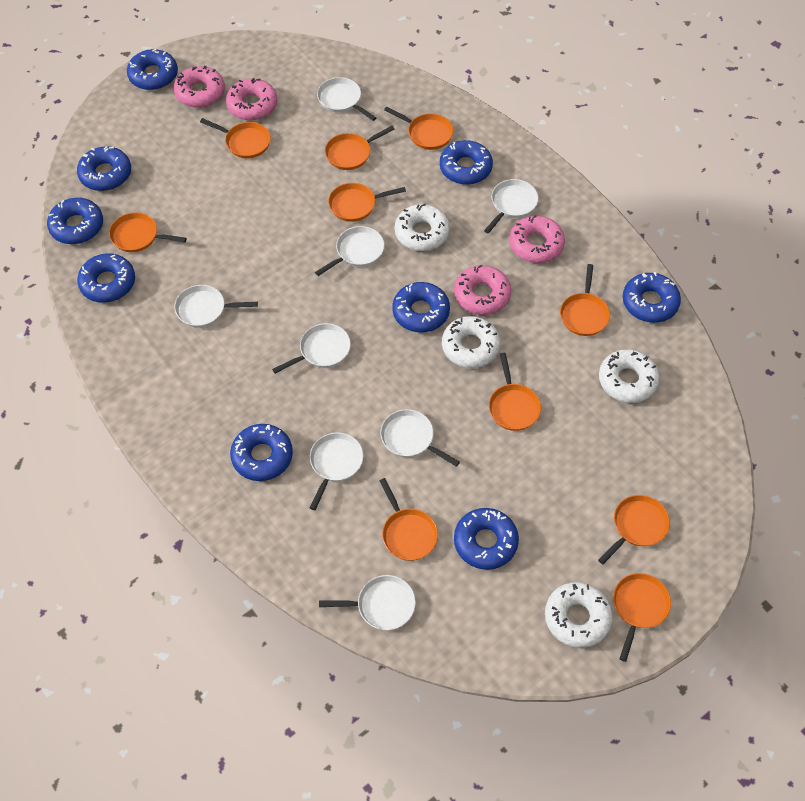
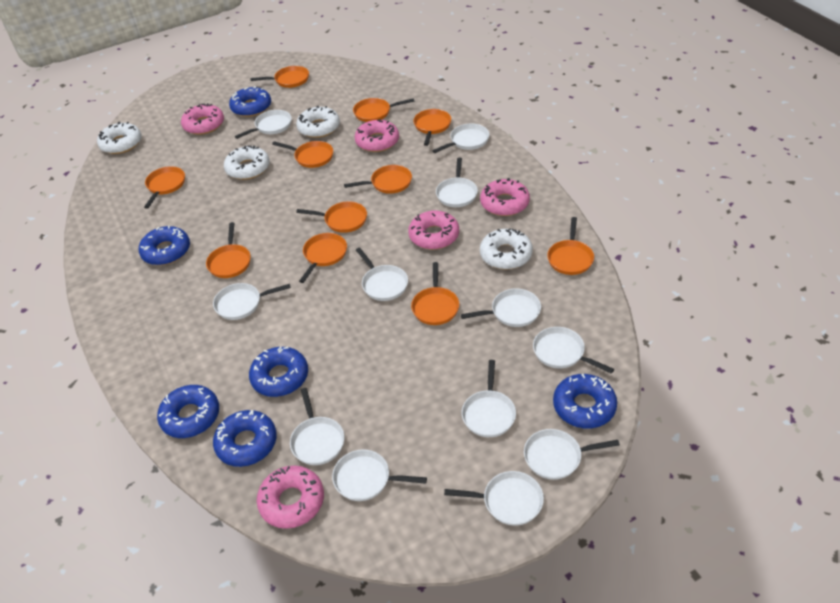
blue donut: 9 -> 6
orange pan: 10 -> 11
pink donut: 4 -> 5
white pan: 8 -> 12

